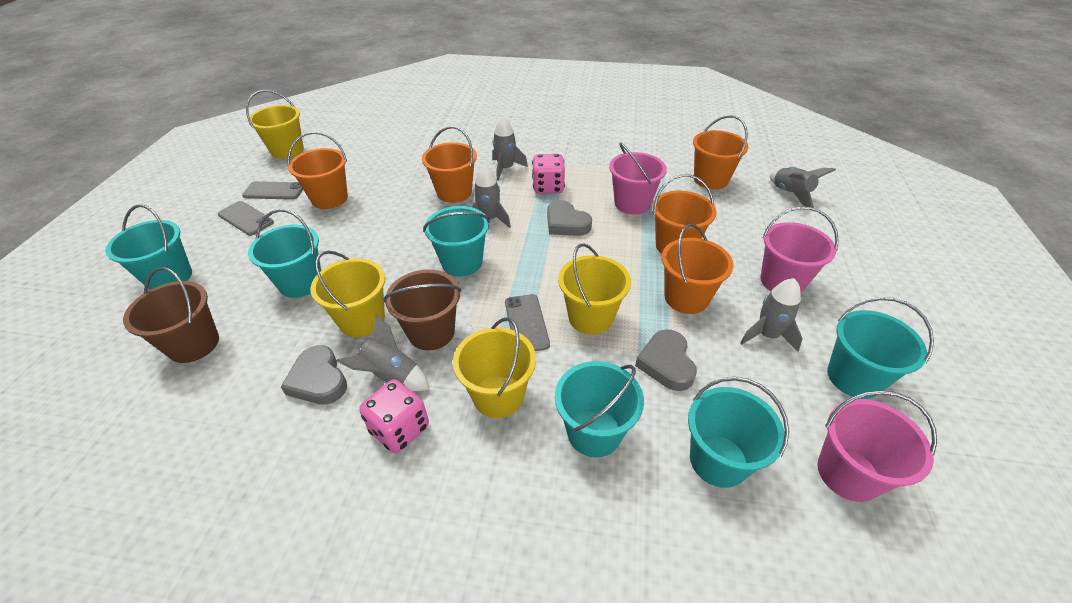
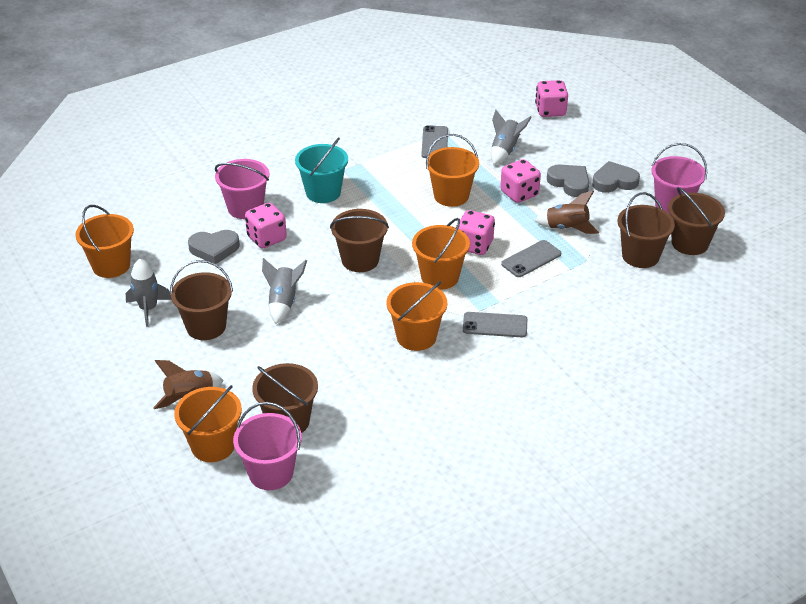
brown bucket: 2 -> 5
brown rocket: 0 -> 2
grey rocket: 5 -> 3
pink dice: 2 -> 4
turquoise bucket: 6 -> 1
yellow bucket: 4 -> 0

